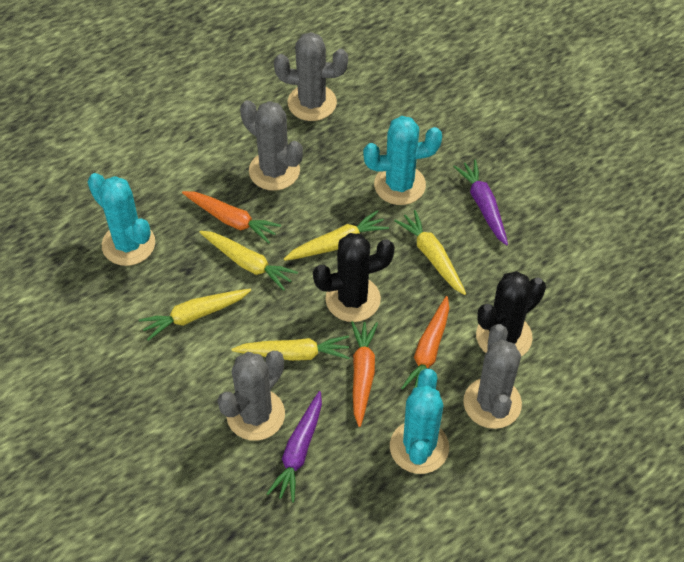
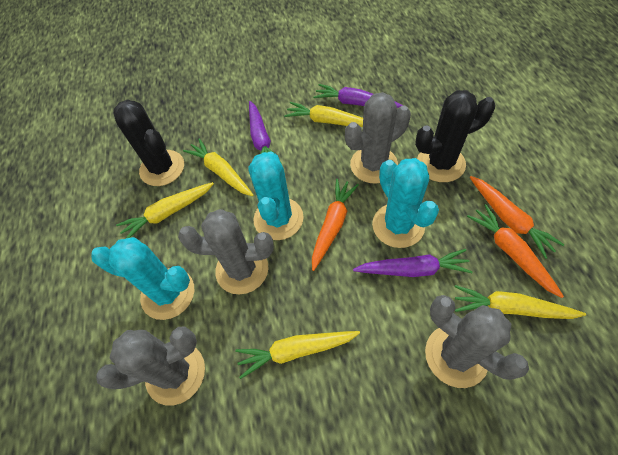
purple carrot: 2 -> 3

